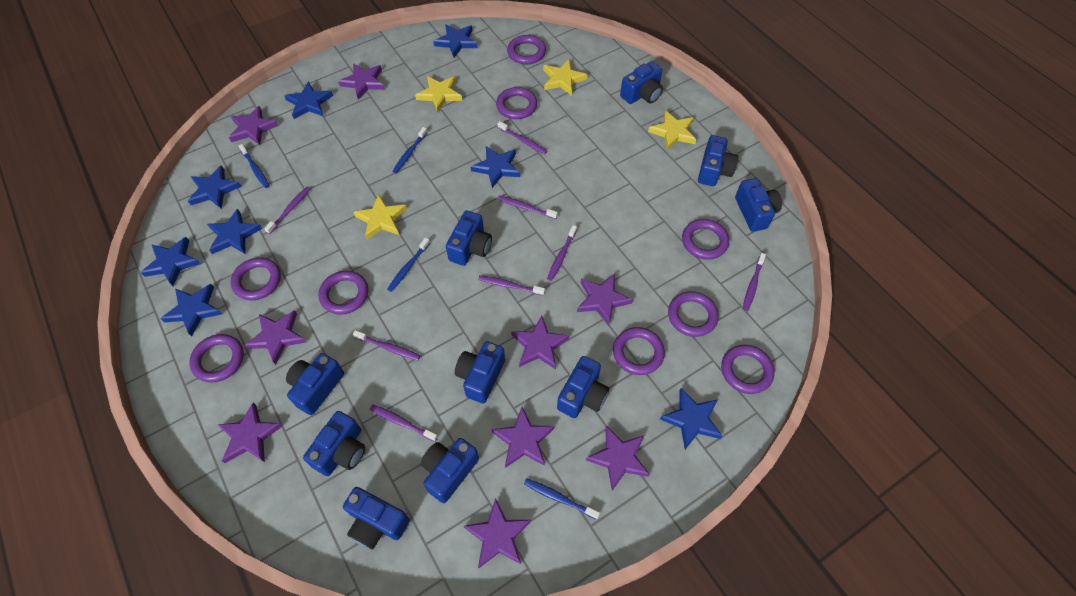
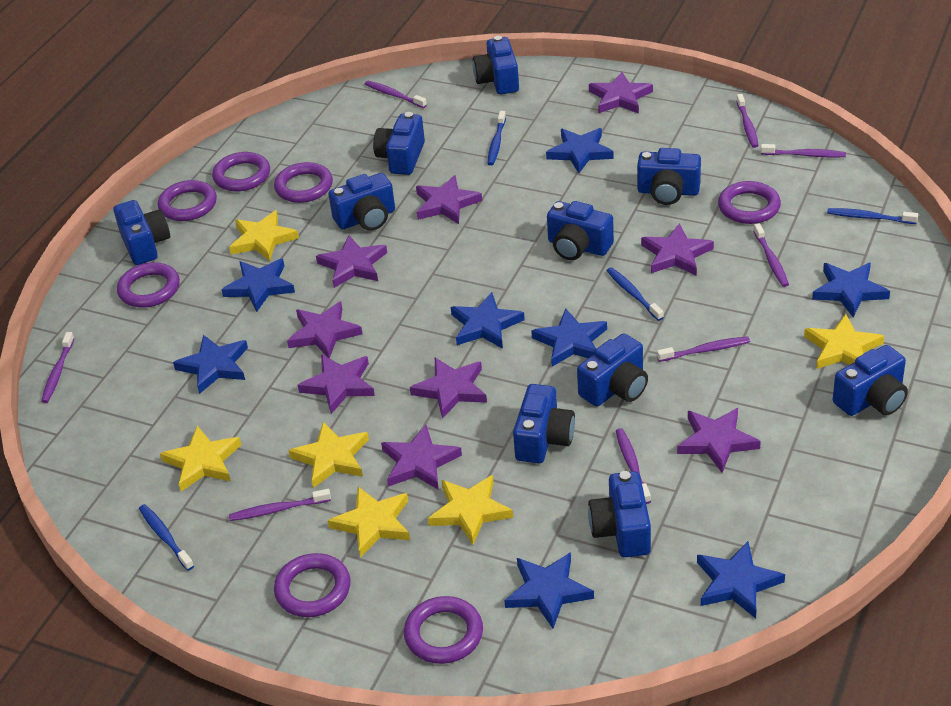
purple ring: 9 -> 7
yellow star: 4 -> 6

